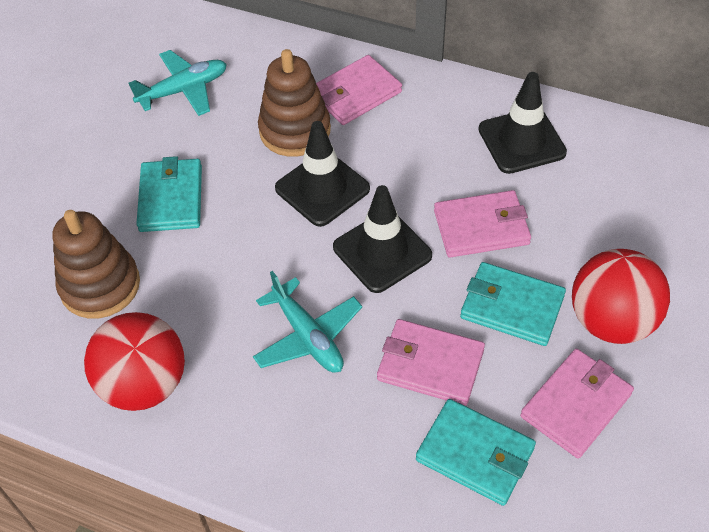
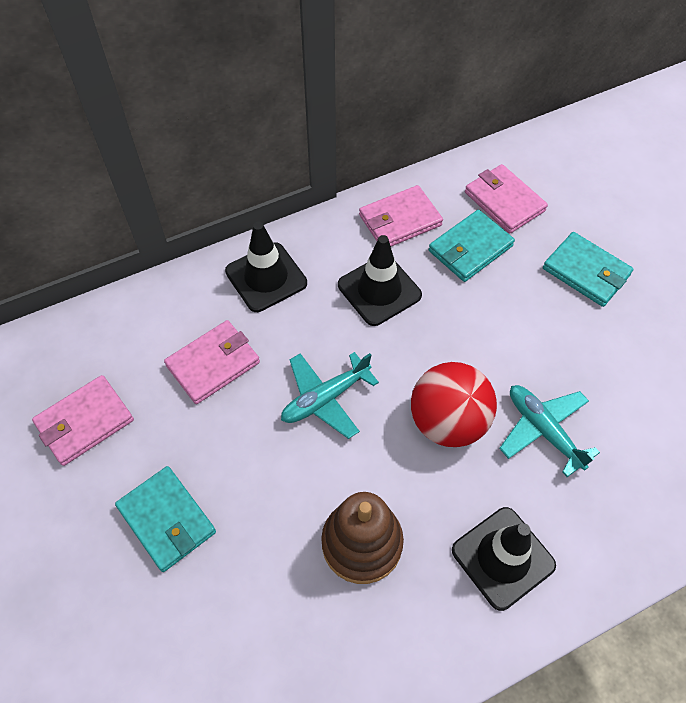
brown stacking toy: 2 -> 1
red ball: 2 -> 1

